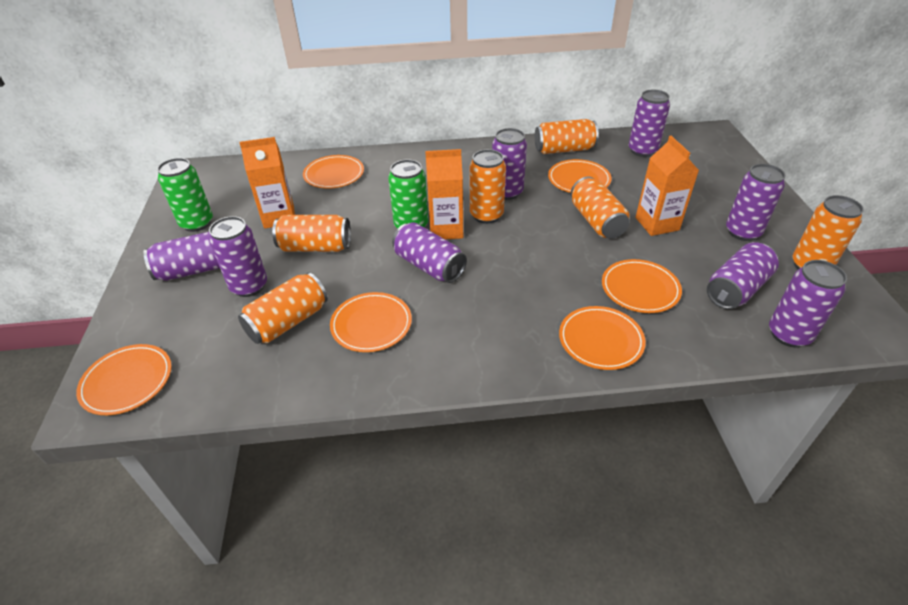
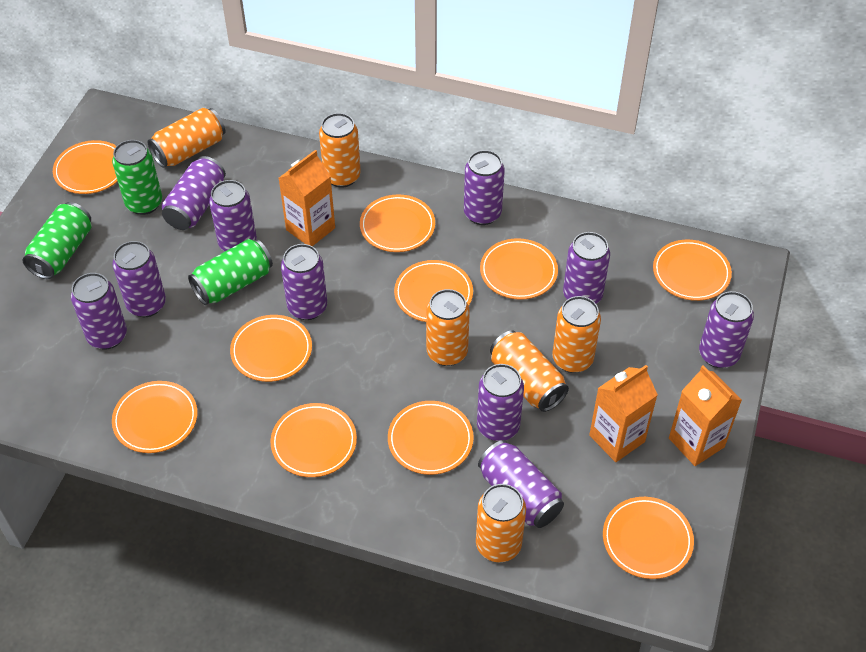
green can: 2 -> 3
orange plate: 6 -> 10
purple can: 8 -> 10

